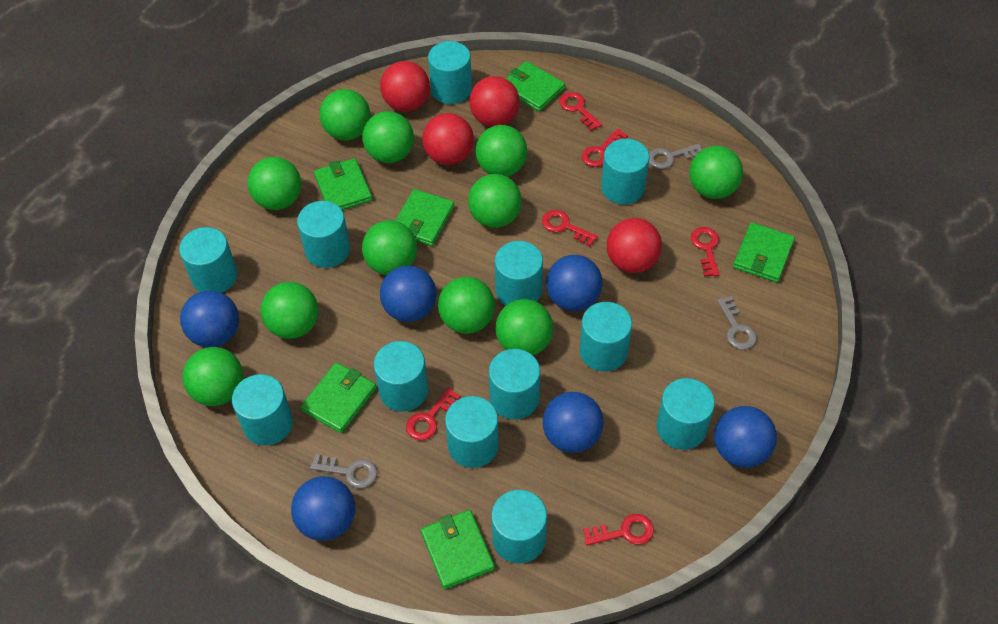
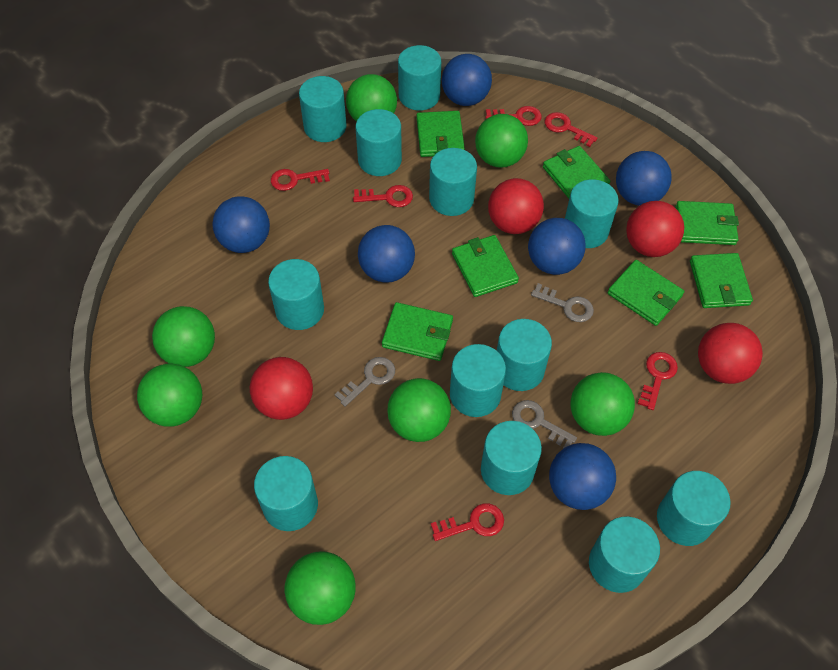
green ball: 11 -> 7
green wallet: 6 -> 7

